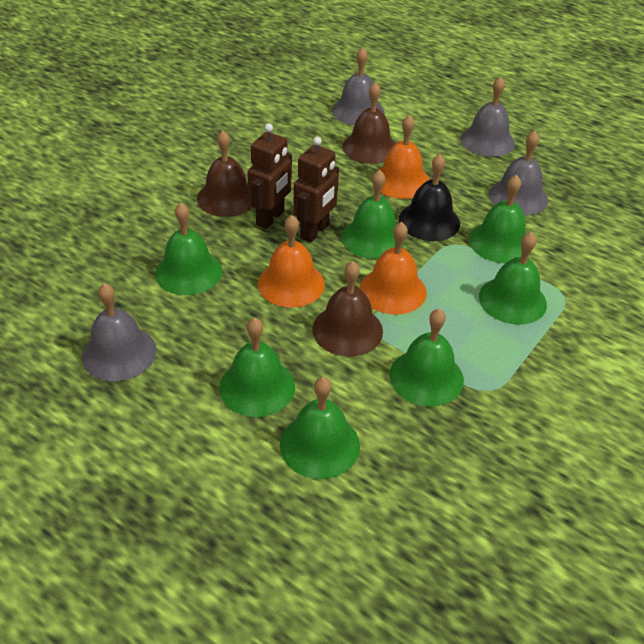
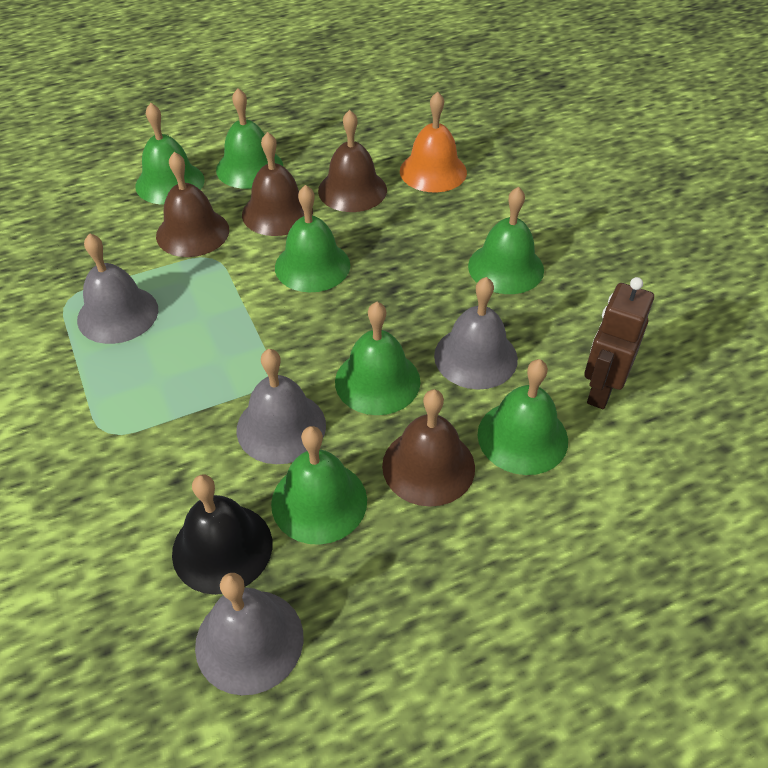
brown bell: 3 -> 4
brown robot: 2 -> 1
orange bell: 3 -> 1

